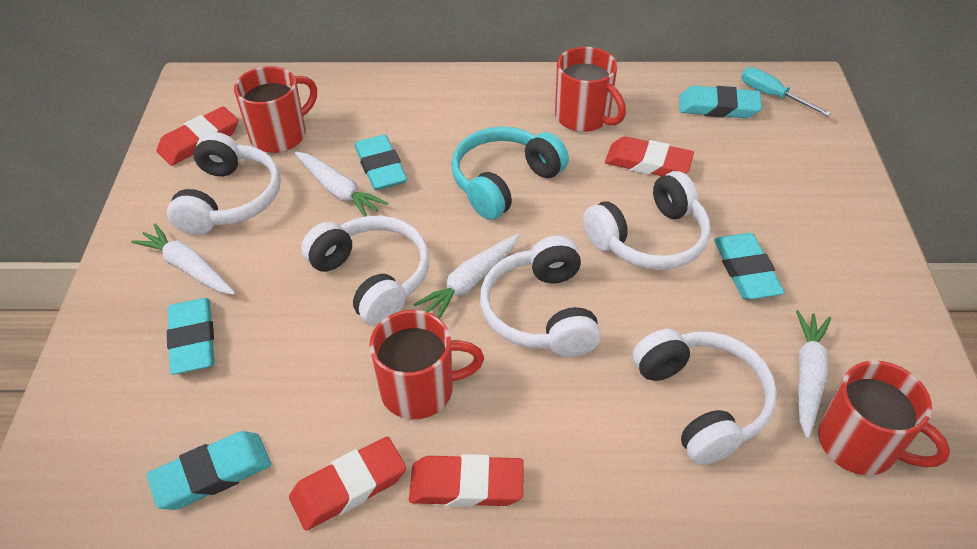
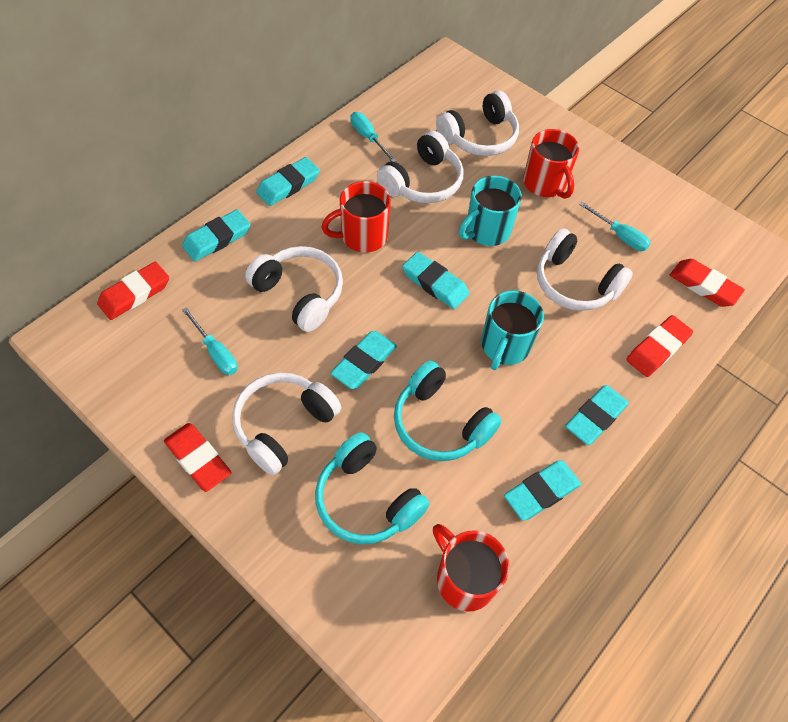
red mug: 4 -> 3
turquoise eraser: 5 -> 6
turquoise headphones: 1 -> 2
turquoise mug: 0 -> 2
turquoise screwdriver: 1 -> 3
white carrot: 4 -> 0

